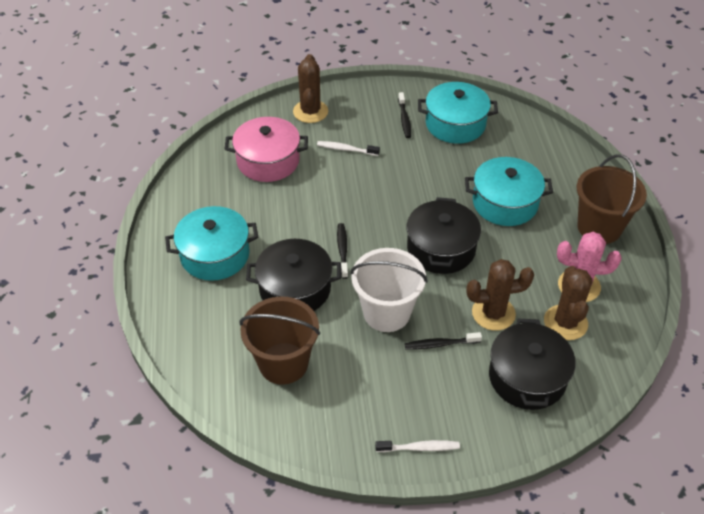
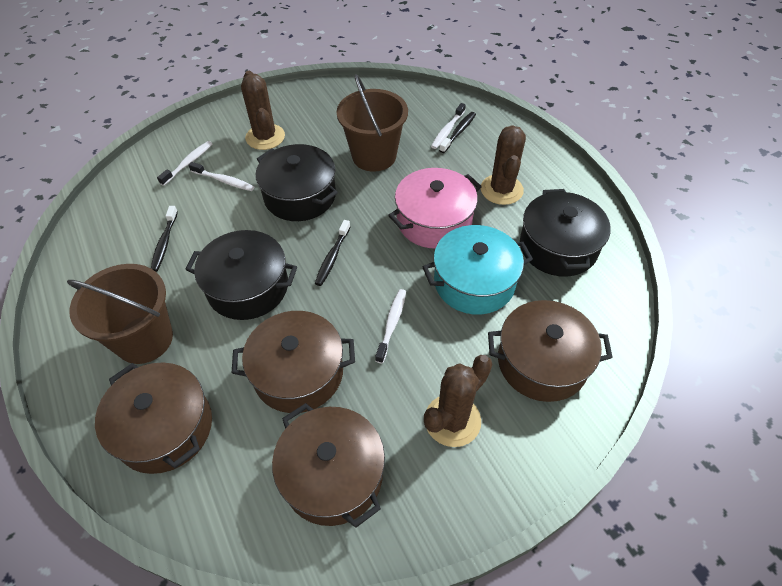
brown pot: 0 -> 4
pink cactus: 1 -> 0
turquoise pot: 3 -> 1
white bucket: 1 -> 0
white toothbrush: 2 -> 4

